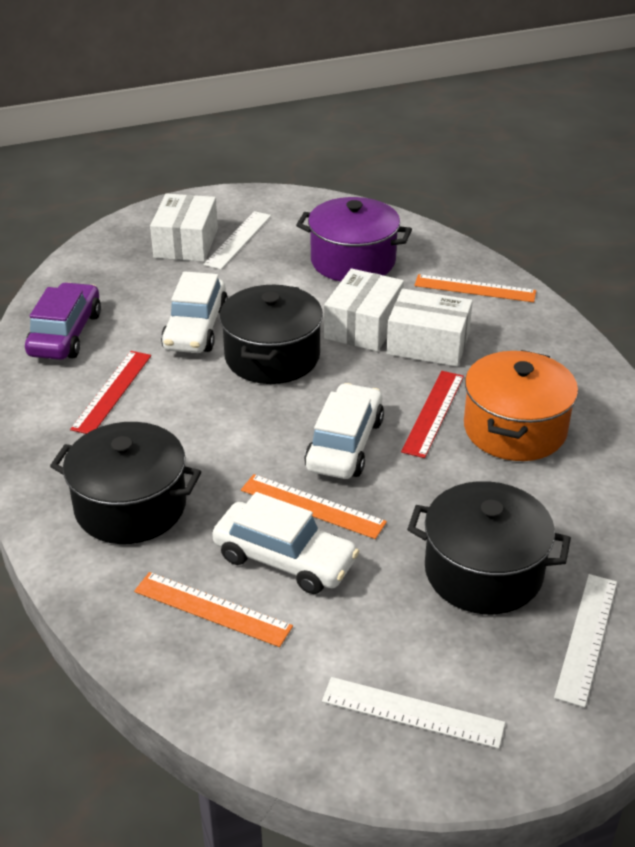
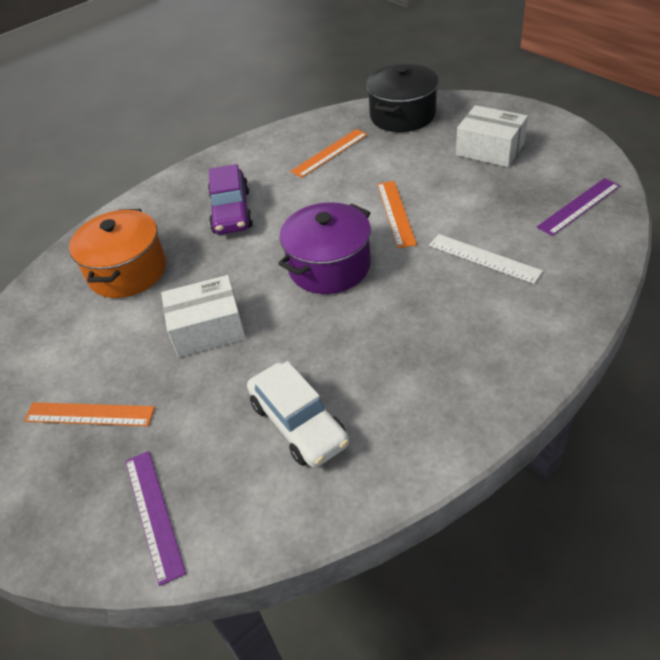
black pot: 3 -> 1
purple ruler: 0 -> 2
red ruler: 2 -> 0
white box: 3 -> 2
white car: 3 -> 1
white ruler: 3 -> 1

